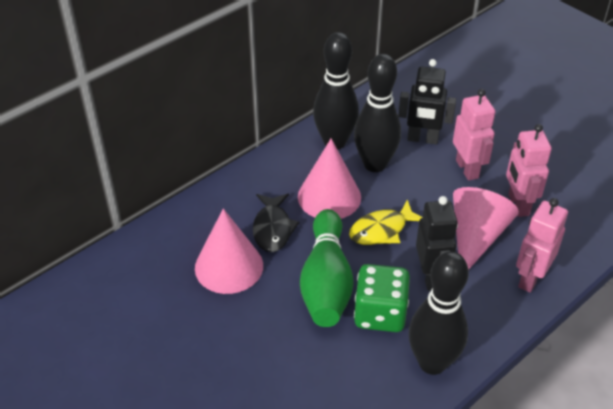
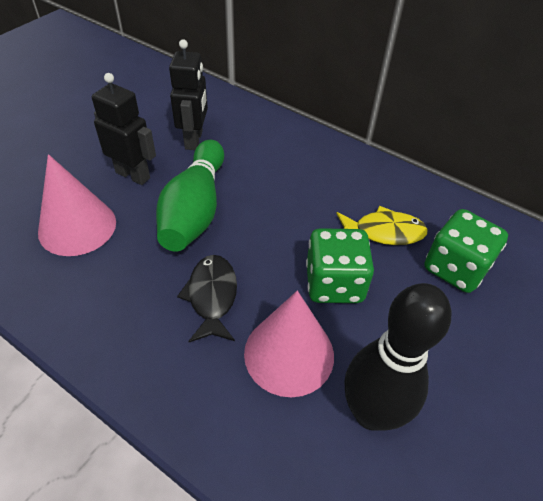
black bowling pin: 3 -> 1
green dice: 1 -> 2
pink cone: 3 -> 2
pink robot: 3 -> 0

